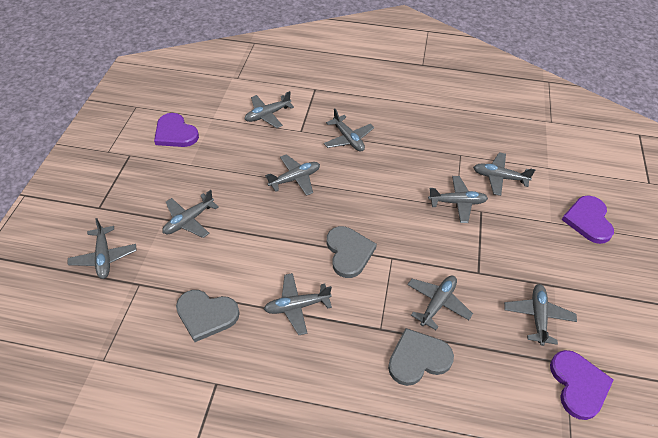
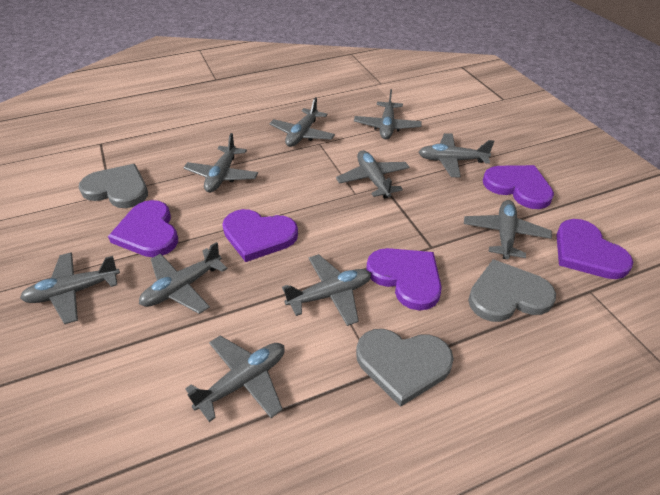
purple heart: 3 -> 5

